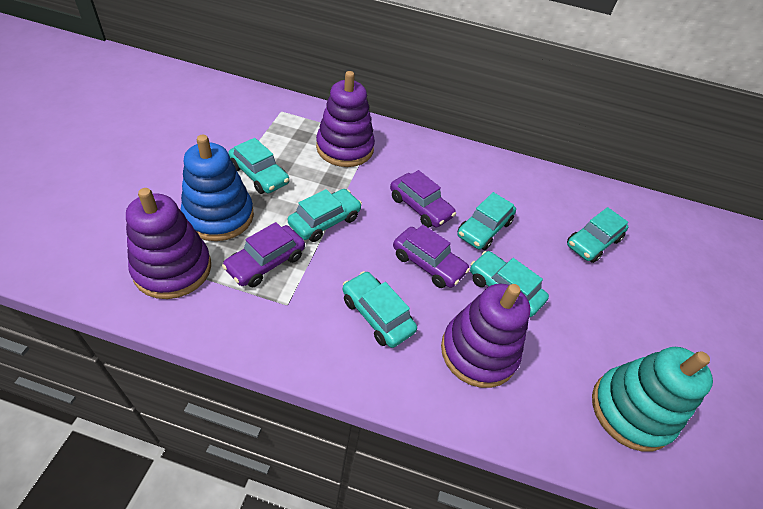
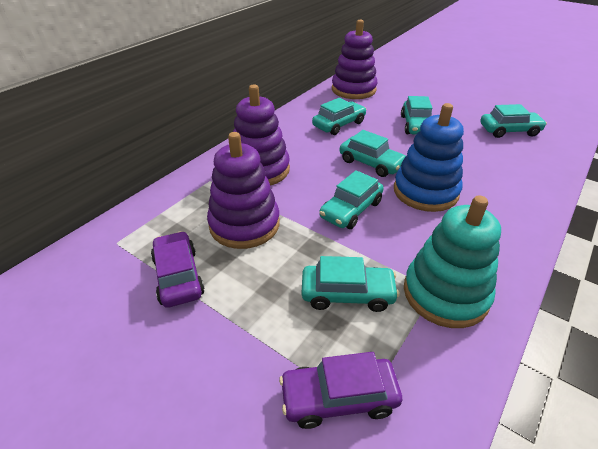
purple car: 3 -> 2

